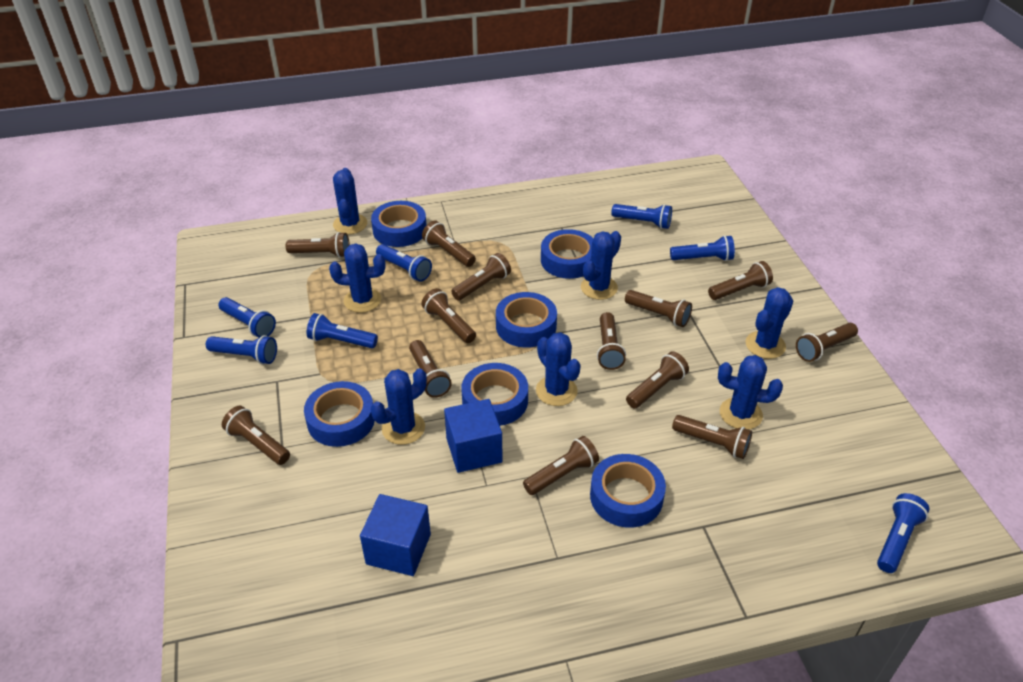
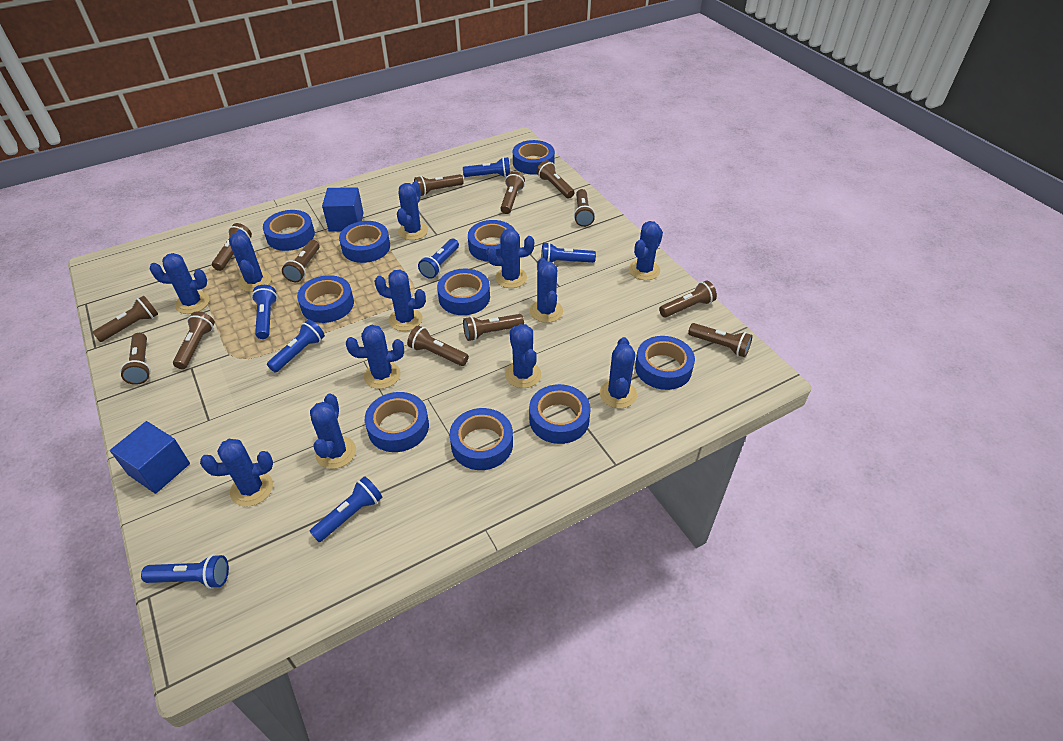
blue cactus: 7 -> 12
blue tape: 6 -> 10

